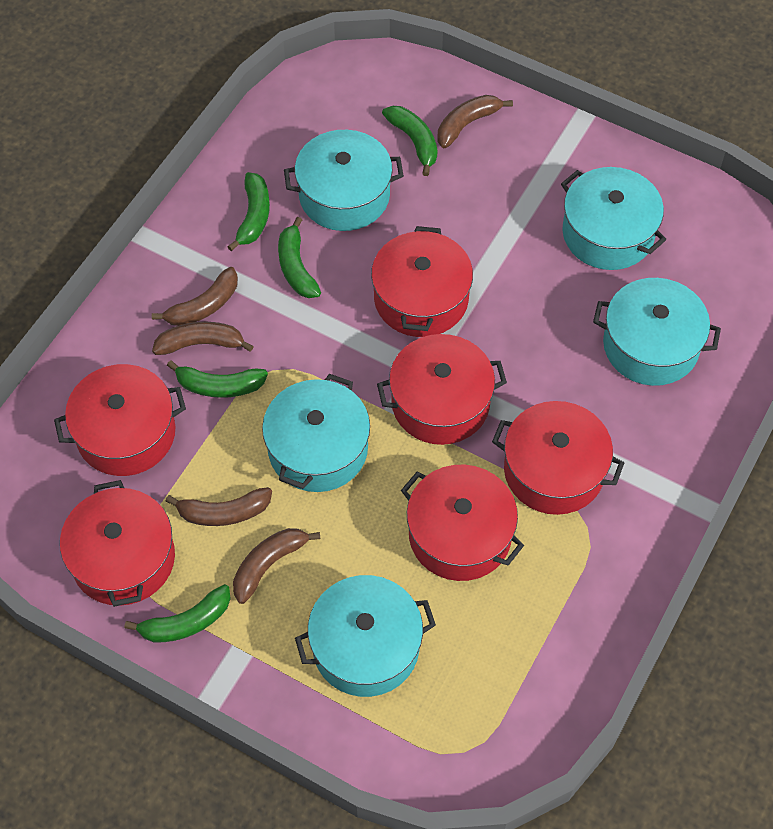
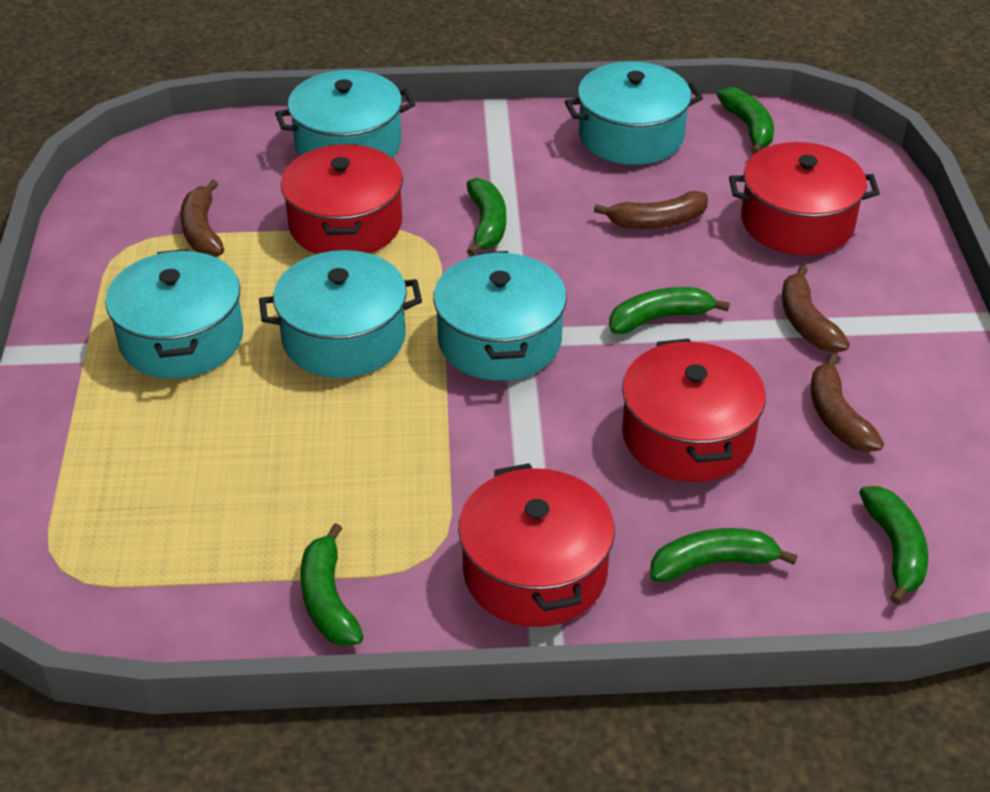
brown banana: 5 -> 4
green banana: 5 -> 6
red pot: 6 -> 4

